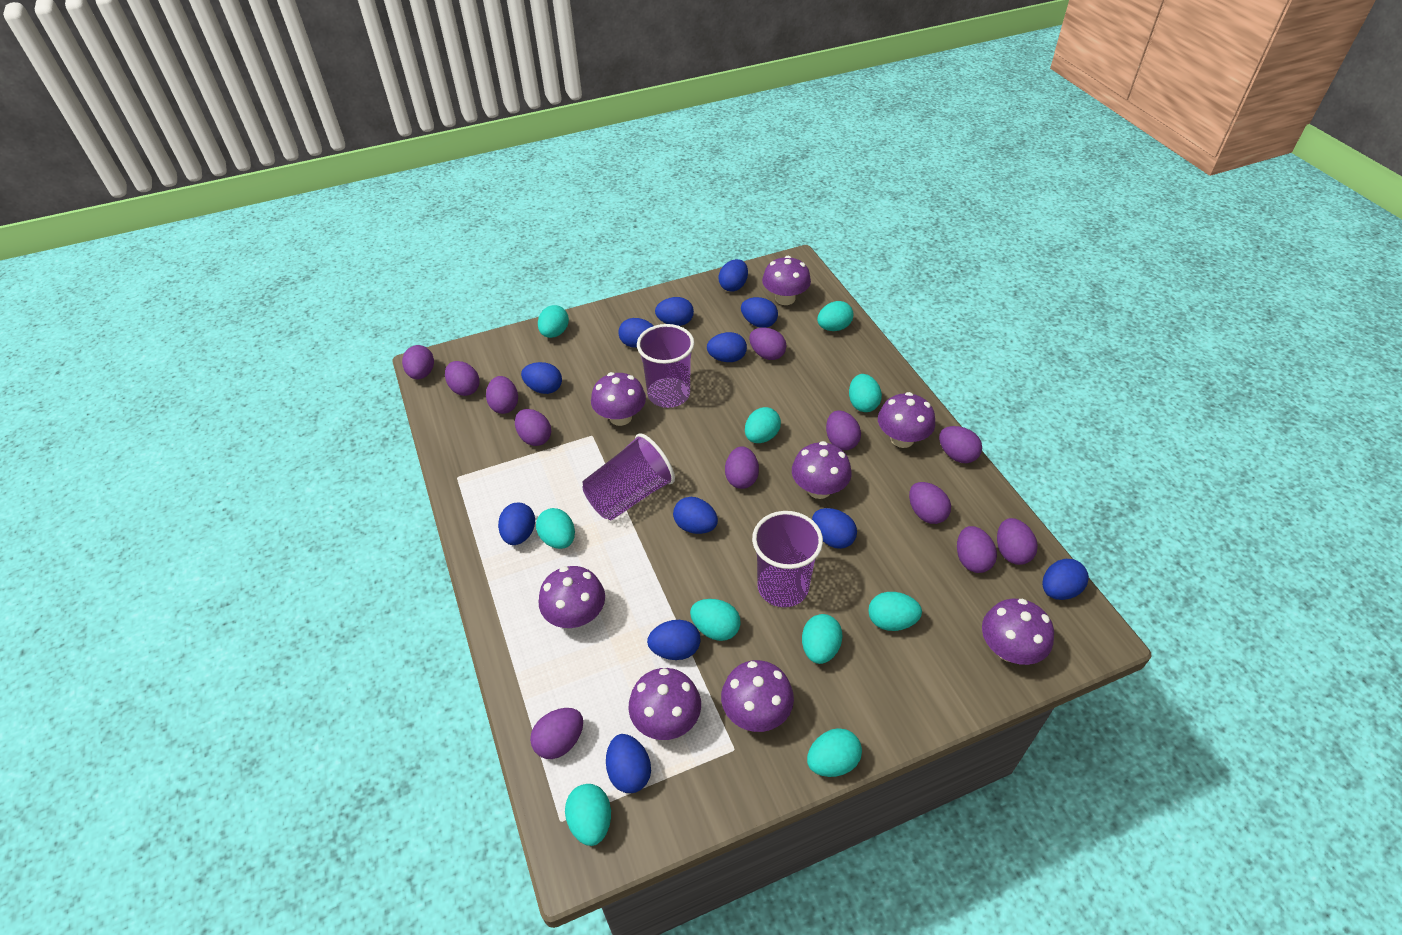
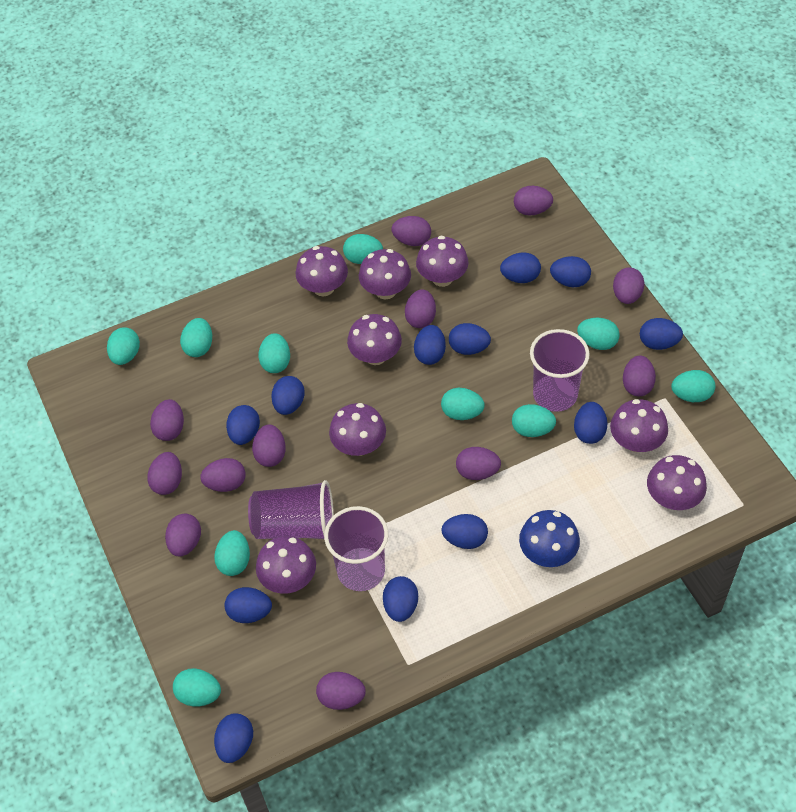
blue mushroom: 0 -> 1

